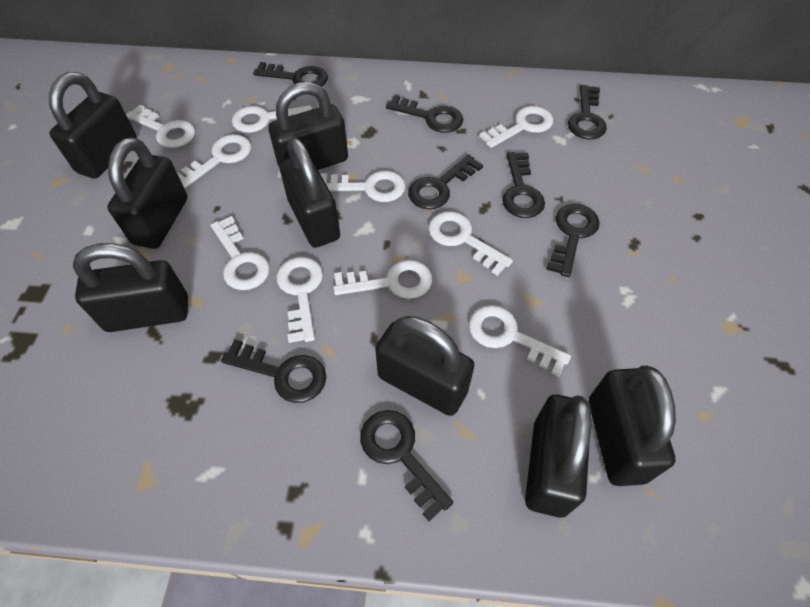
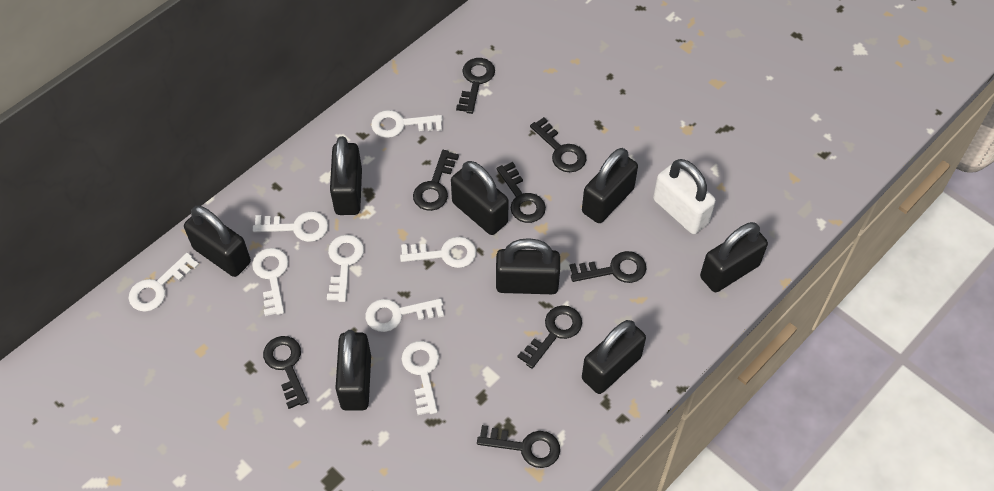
white key: 10 -> 8
white padlock: 0 -> 1

